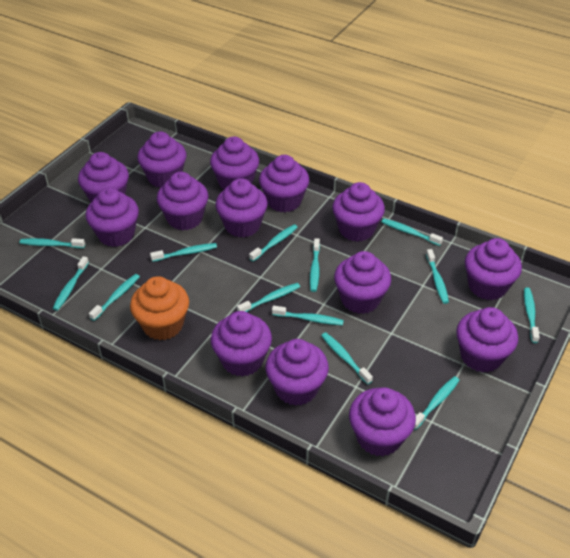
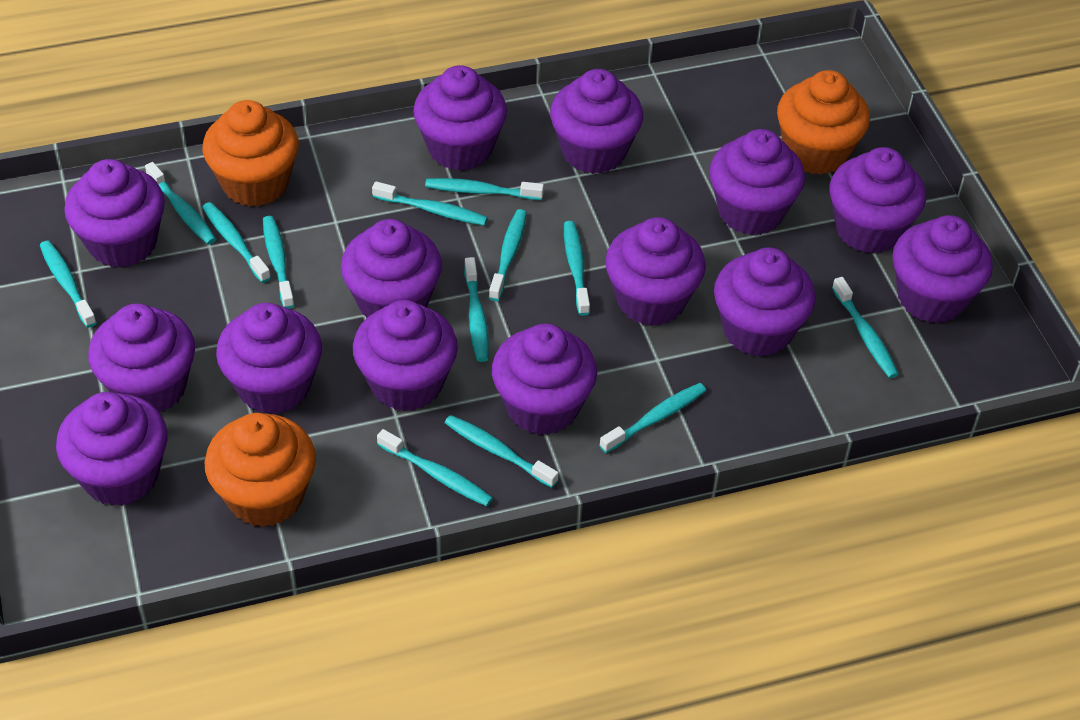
orange cupcake: 1 -> 3

